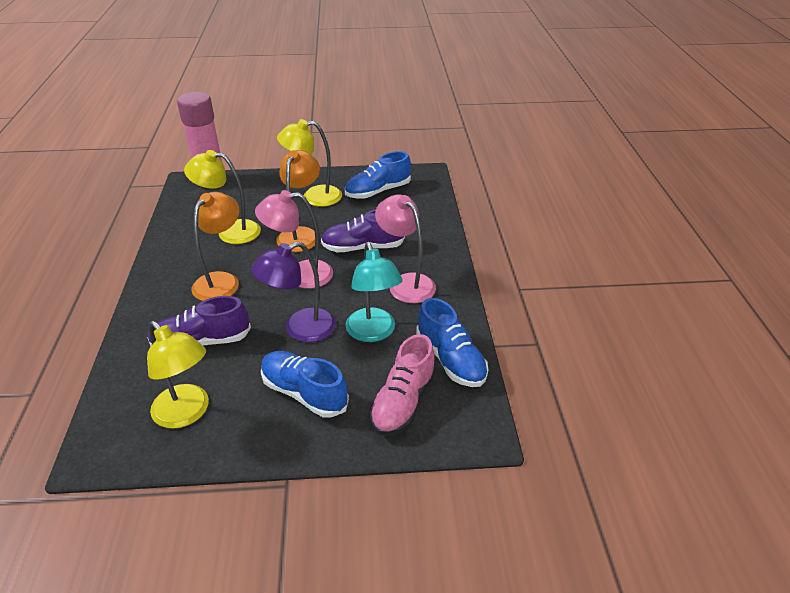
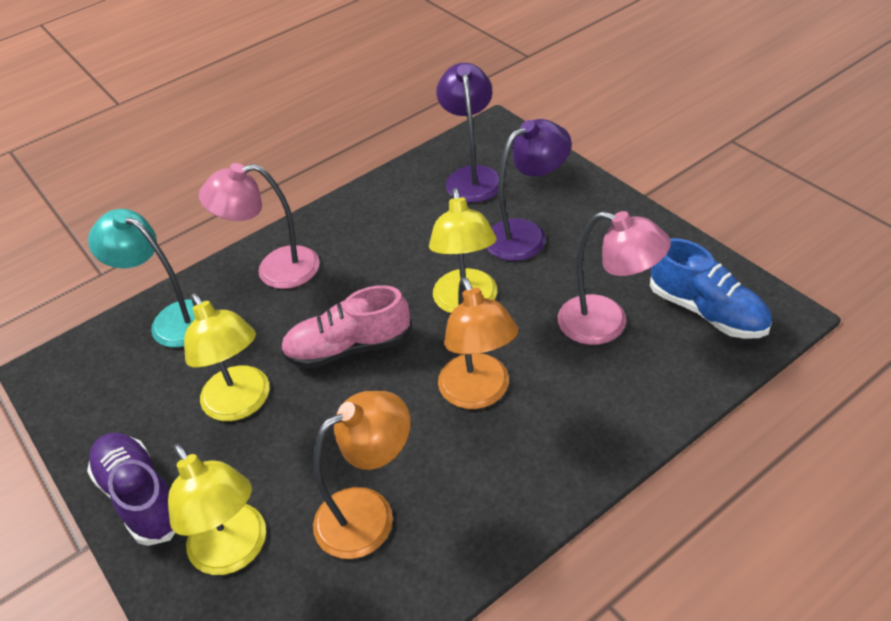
blue shoe: 3 -> 1
pink glue stick: 1 -> 0
purple lamp: 1 -> 2
purple shoe: 2 -> 1

